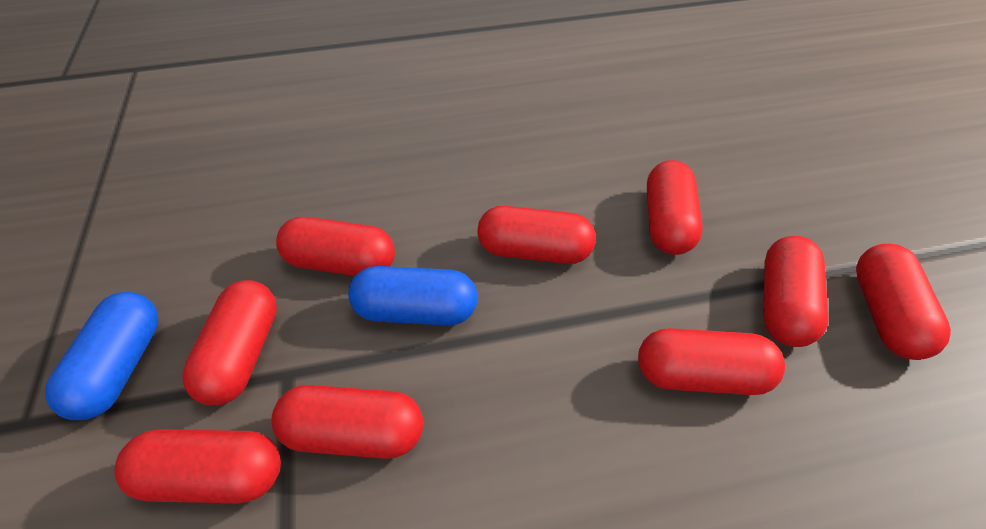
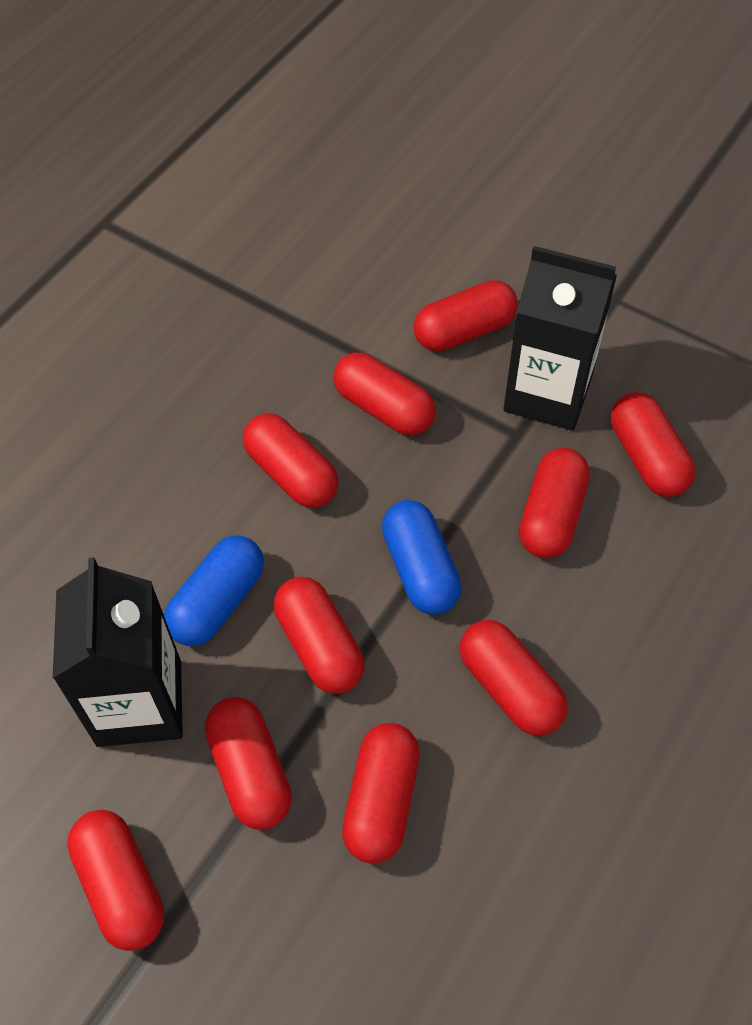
black carton: 0 -> 2
red capsule: 9 -> 10

